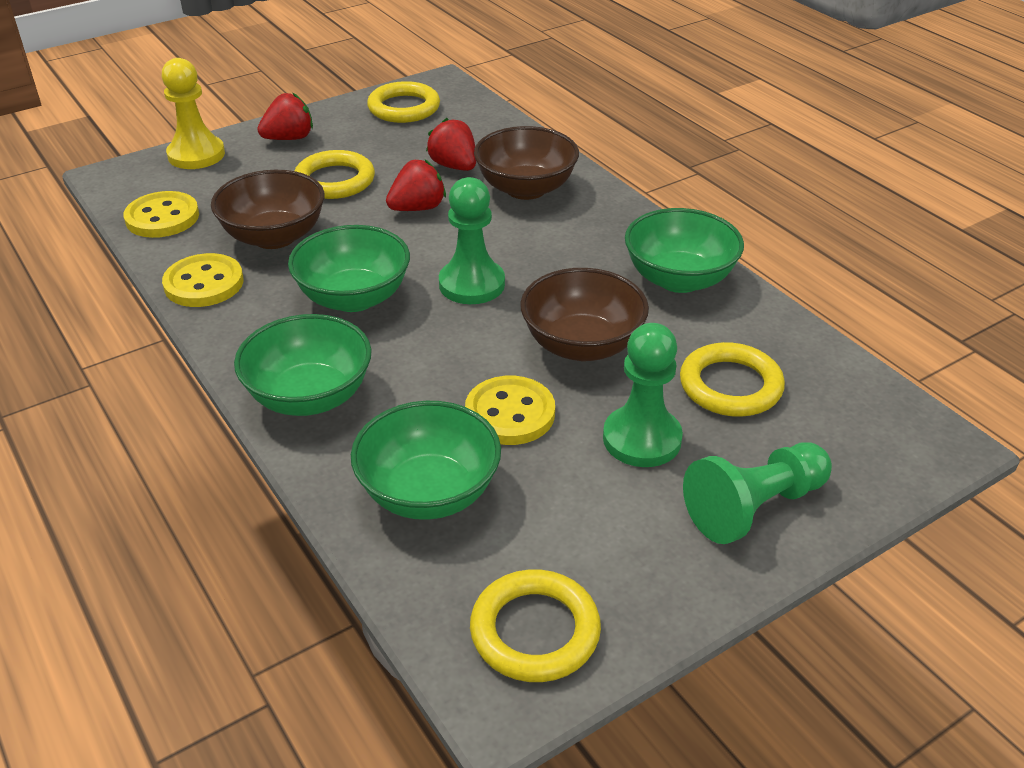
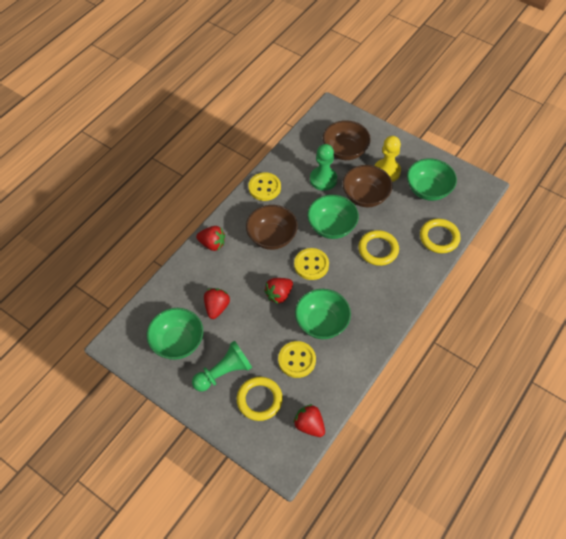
green pawn: 3 -> 2
red strawberry: 3 -> 4
yellow ring: 4 -> 3

